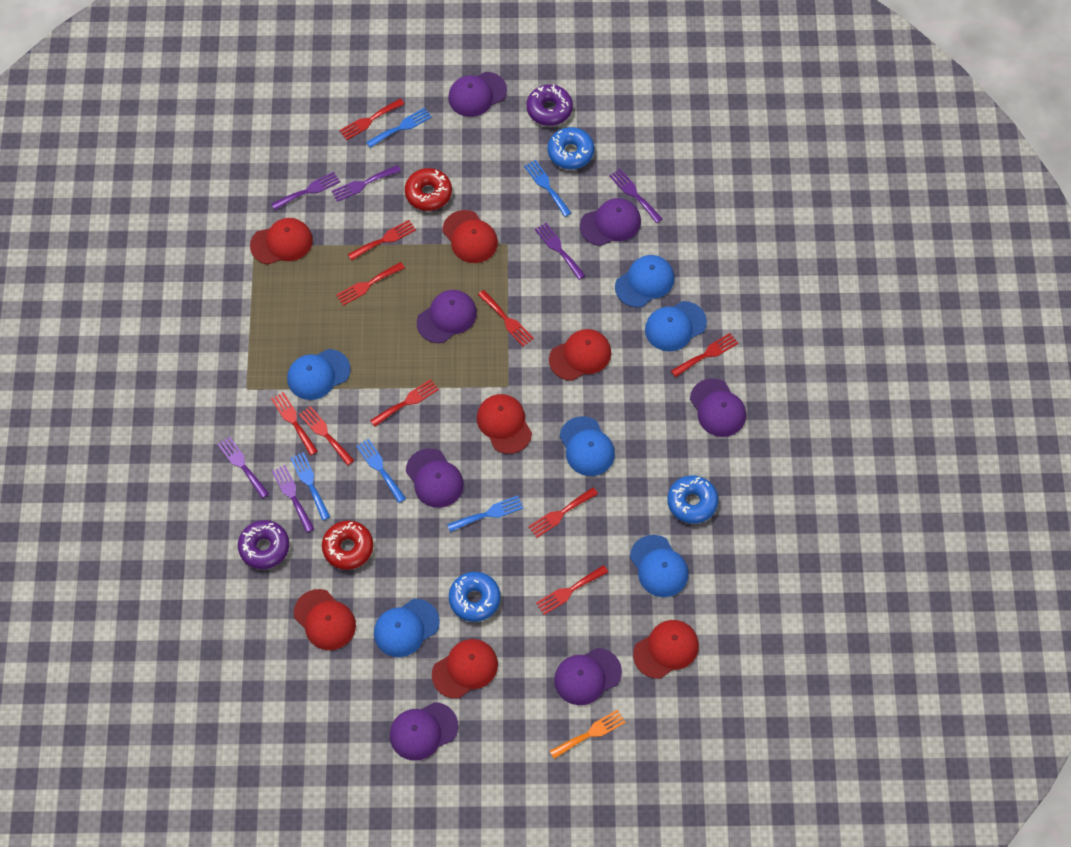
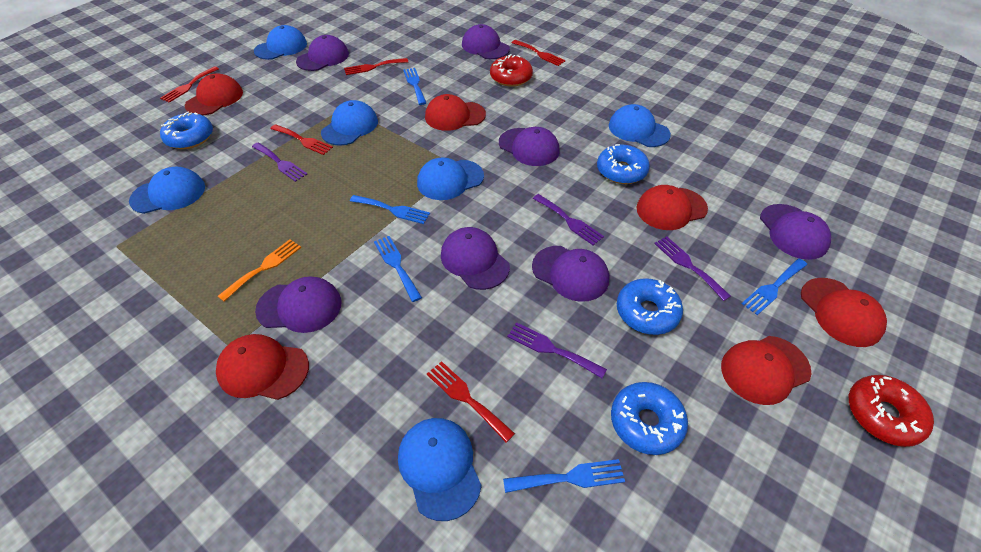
blue donut: 3 -> 4
purple donut: 2 -> 0
purple fork: 6 -> 4
red cap: 7 -> 6
red fork: 10 -> 5

